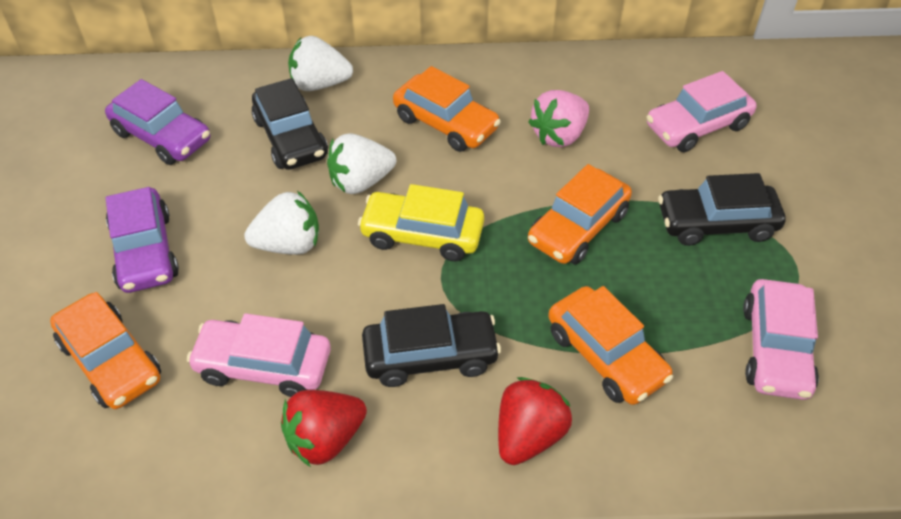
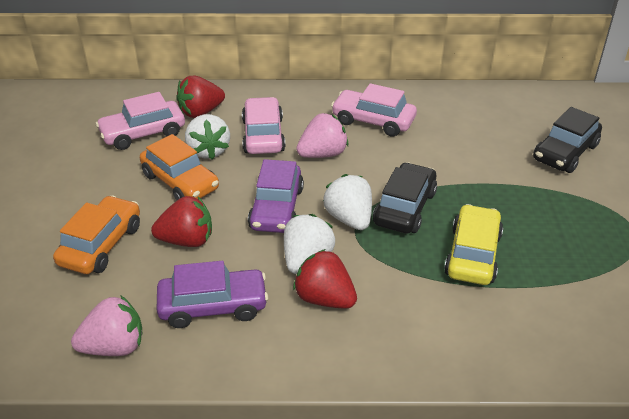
black car: 3 -> 2
orange car: 4 -> 2
pink strawberry: 1 -> 2
red strawberry: 2 -> 3

